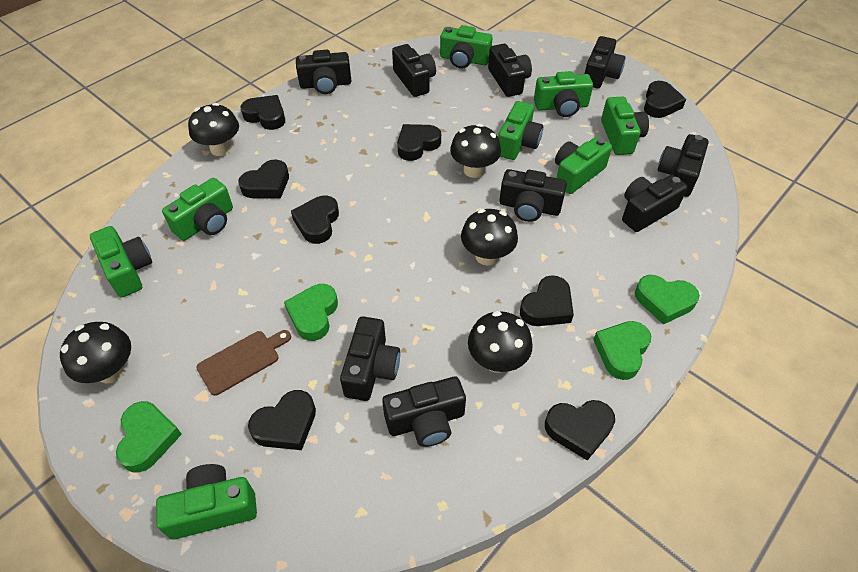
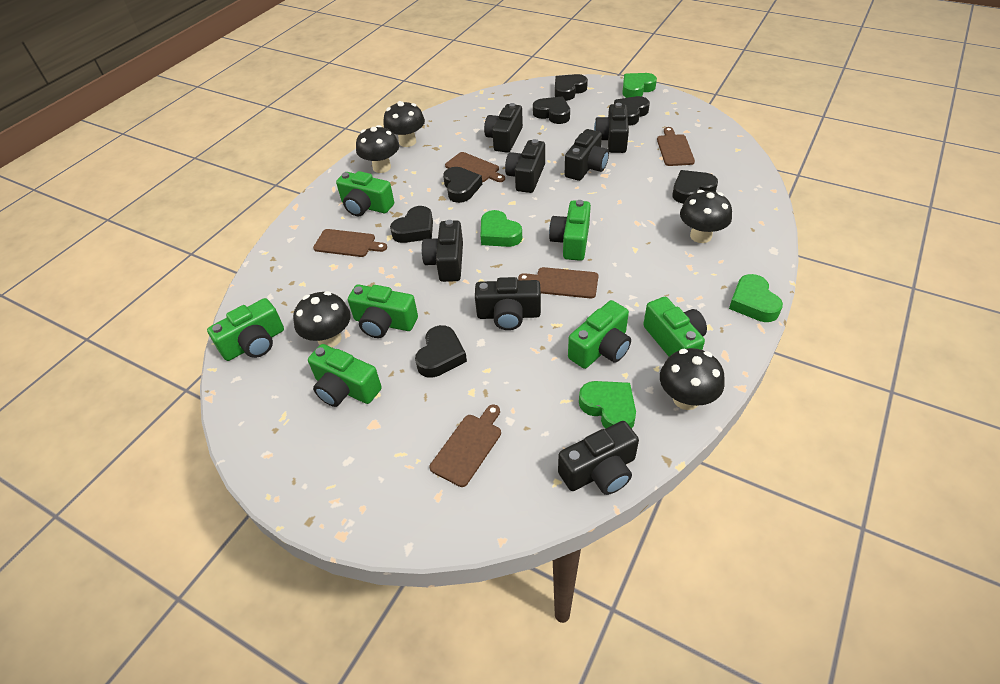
black camera: 9 -> 7
black heart: 8 -> 7
brown cutting board: 1 -> 5
green camera: 8 -> 7

